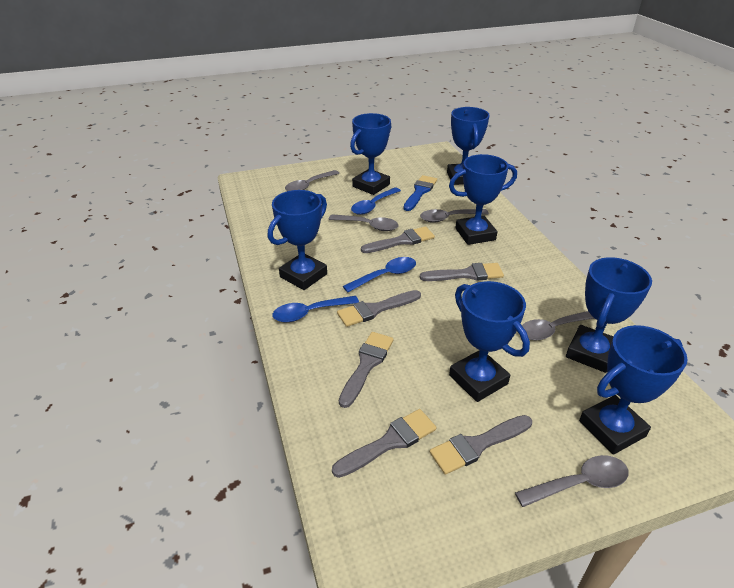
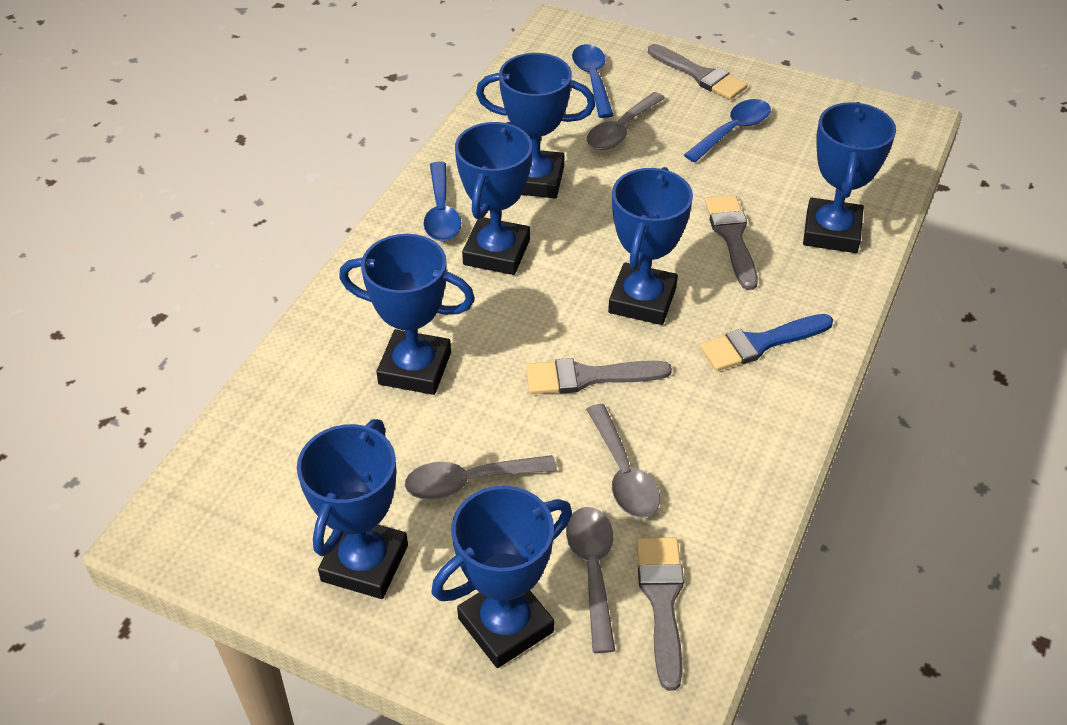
grey brush: 6 -> 4
grey spoon: 5 -> 4

